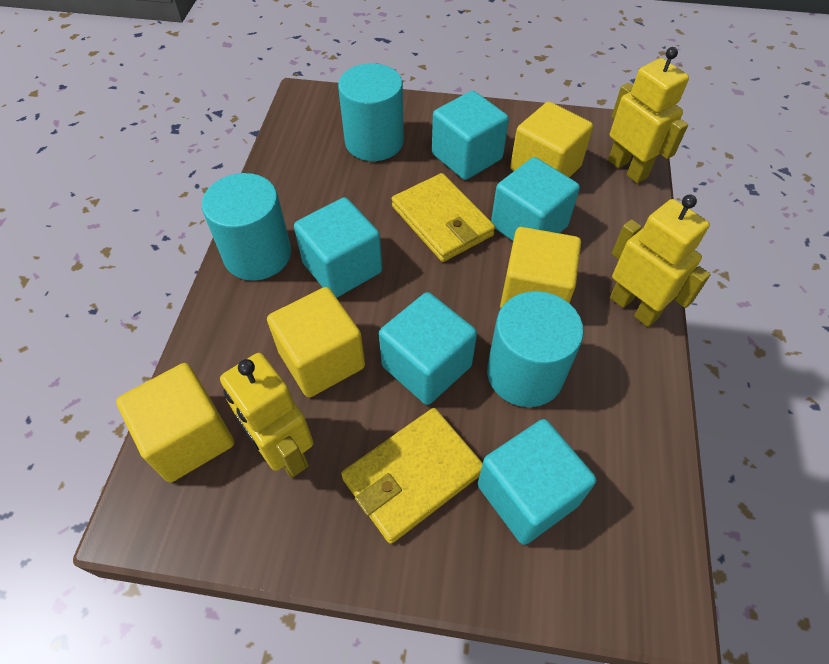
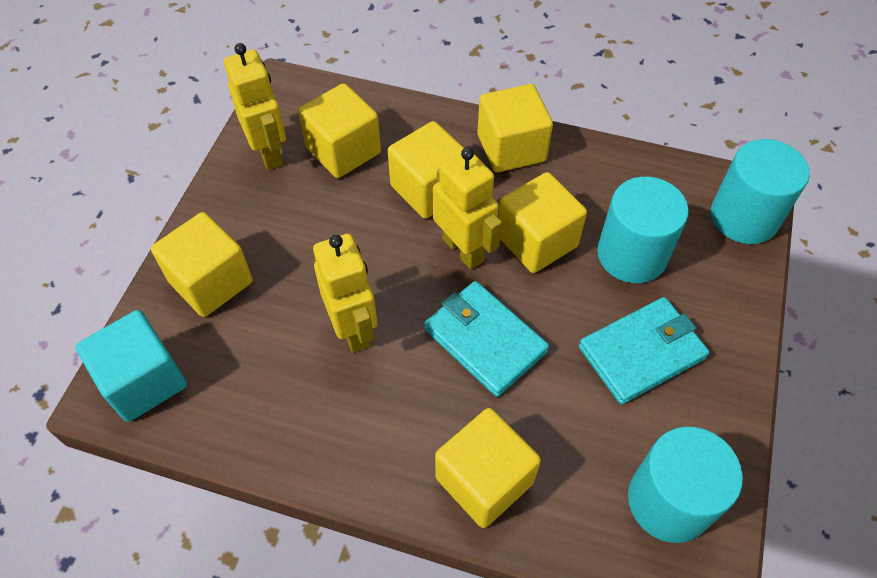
turquoise cube: 5 -> 1
turquoise wallet: 0 -> 2
yellow cube: 4 -> 6
yellow wallet: 2 -> 0

